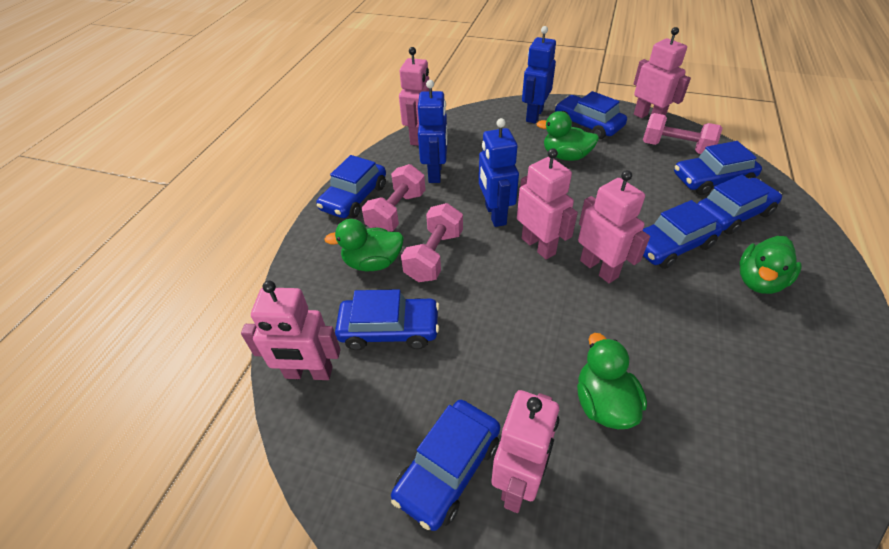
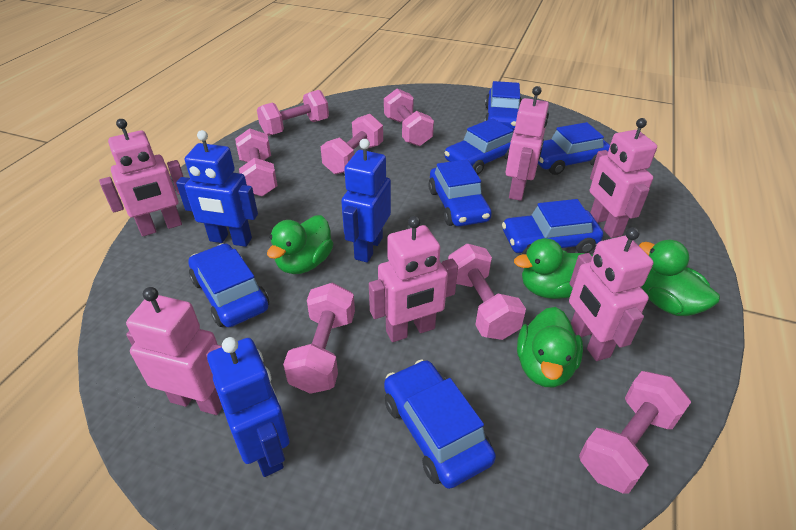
pink dumbbell: 3 -> 7

